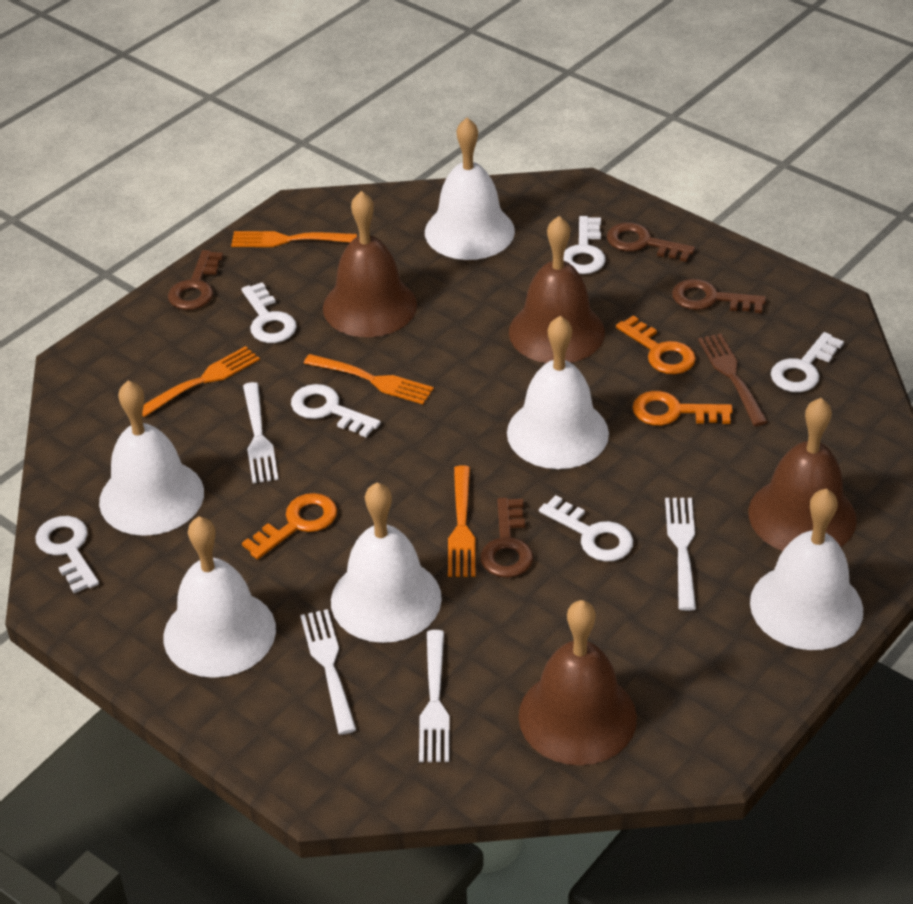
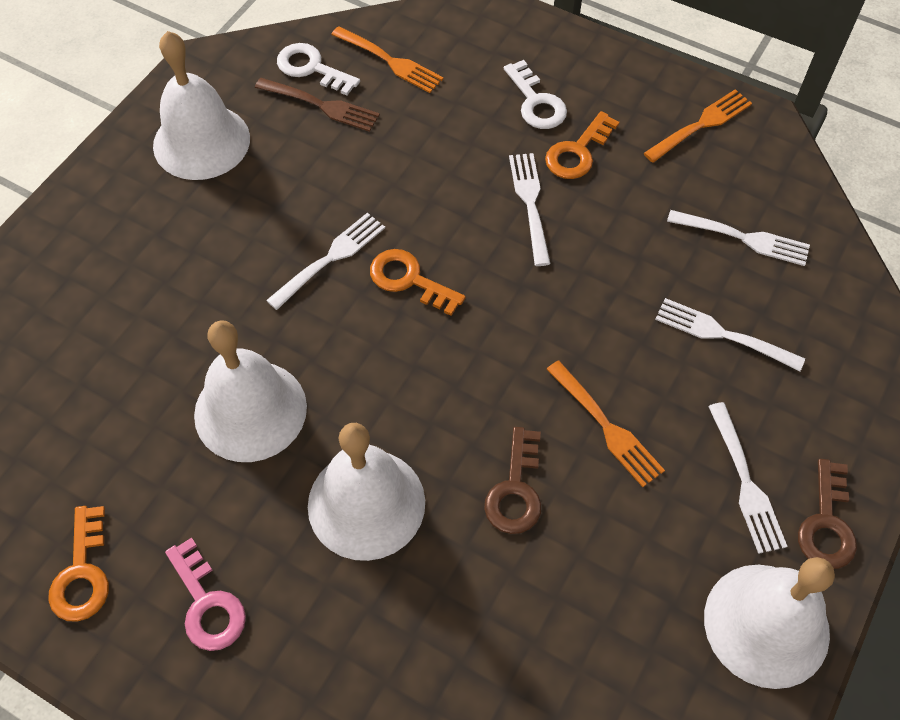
brown bell: 4 -> 0
brown key: 4 -> 2
orange fork: 4 -> 3
pink key: 0 -> 1
white bell: 6 -> 4
white fork: 4 -> 5
white key: 6 -> 2

